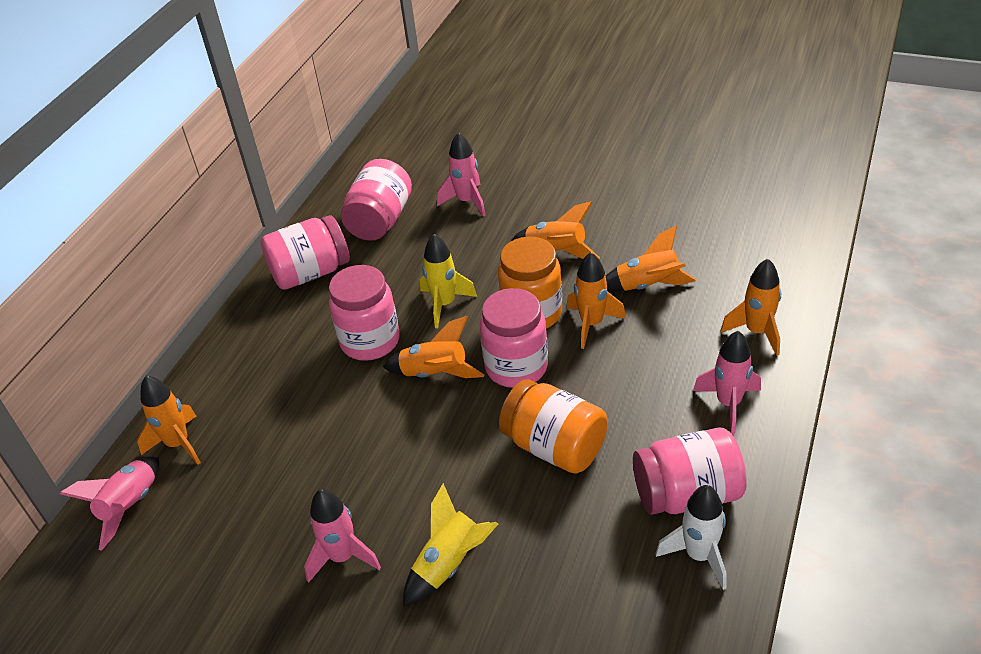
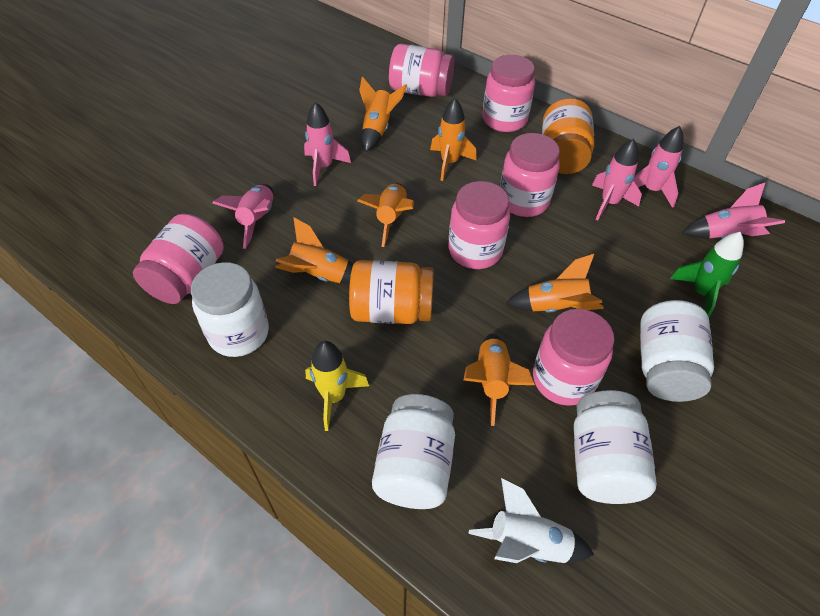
green rocket: 0 -> 1
pink jar: 5 -> 6
pink rocket: 4 -> 5
white jar: 0 -> 4
yellow rocket: 2 -> 1

